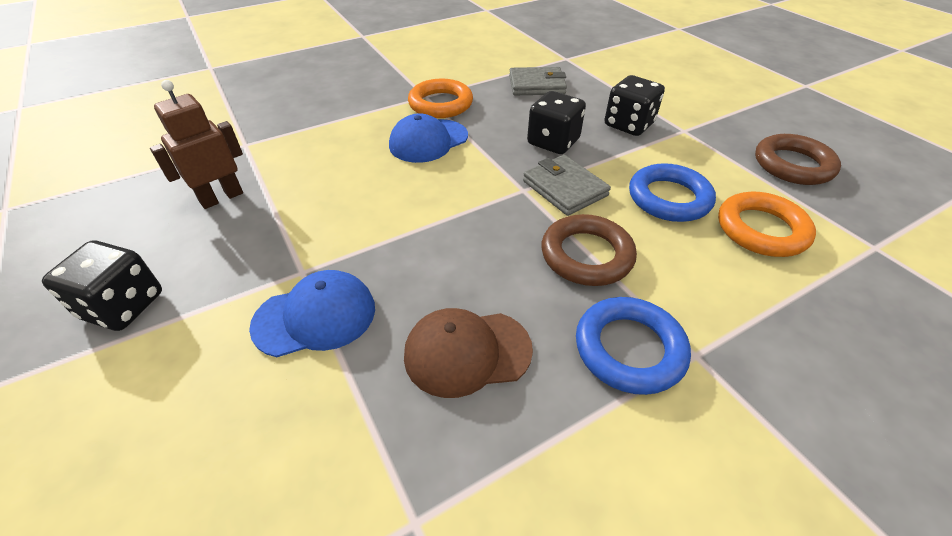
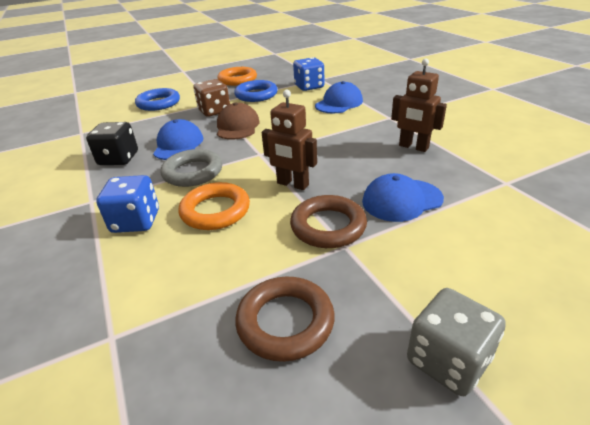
black dice: 3 -> 1
blue cap: 2 -> 3
blue dice: 0 -> 2
brown dice: 0 -> 1
brown robot: 1 -> 2
grey dice: 0 -> 1
grey ring: 0 -> 1
grey wallet: 2 -> 0

